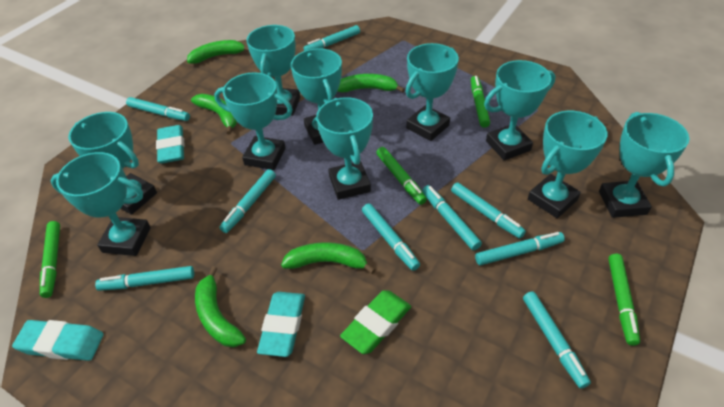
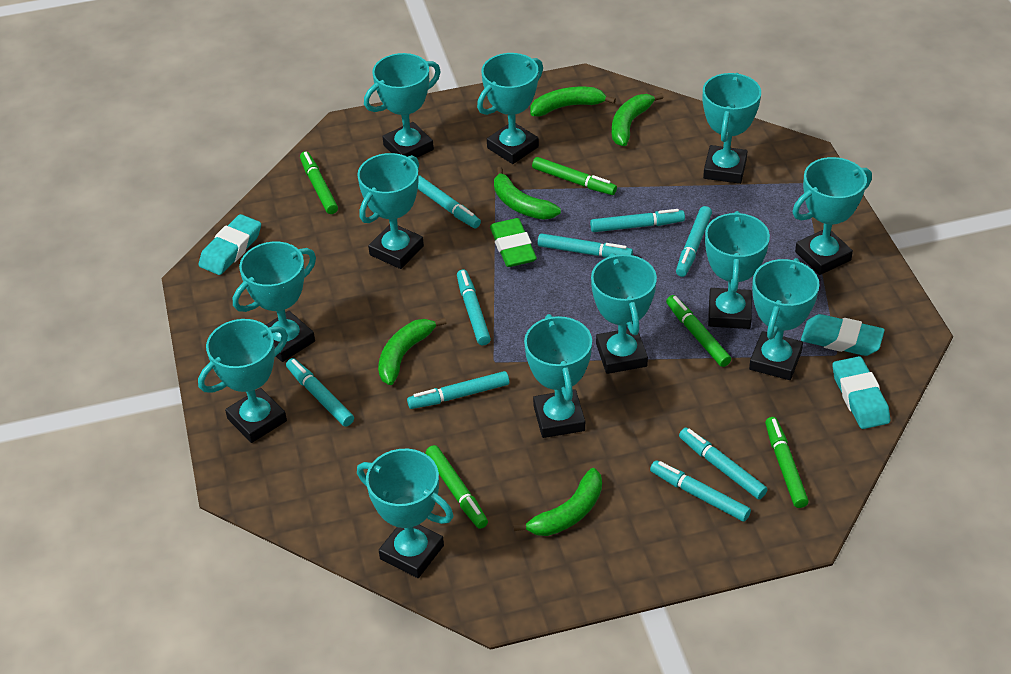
green marker: 4 -> 5
turquoise trophy: 10 -> 12

